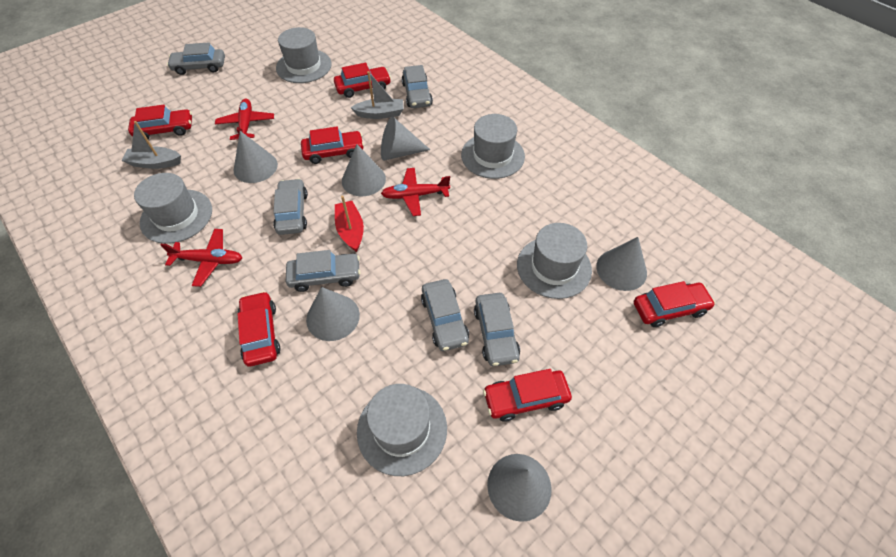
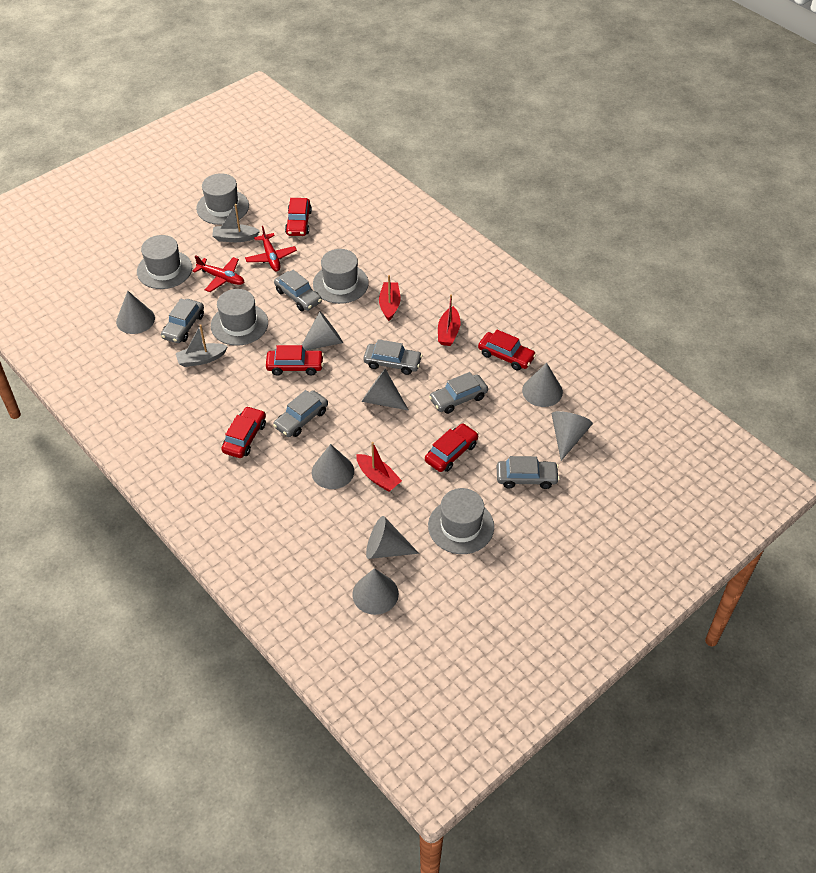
grey cone: 6 -> 8
red boat: 1 -> 3
red car: 6 -> 5
red plane: 3 -> 2

